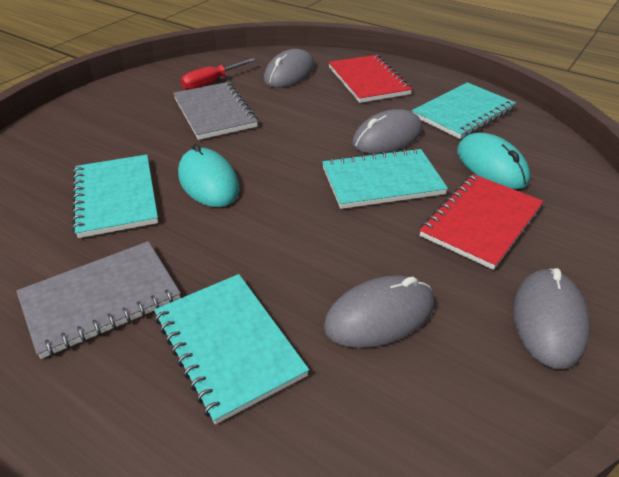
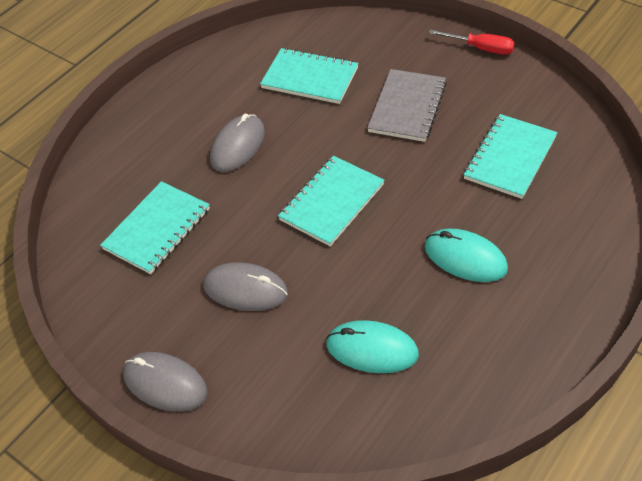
grey mouse: 4 -> 3
grey notebook: 2 -> 1
red notebook: 2 -> 0

